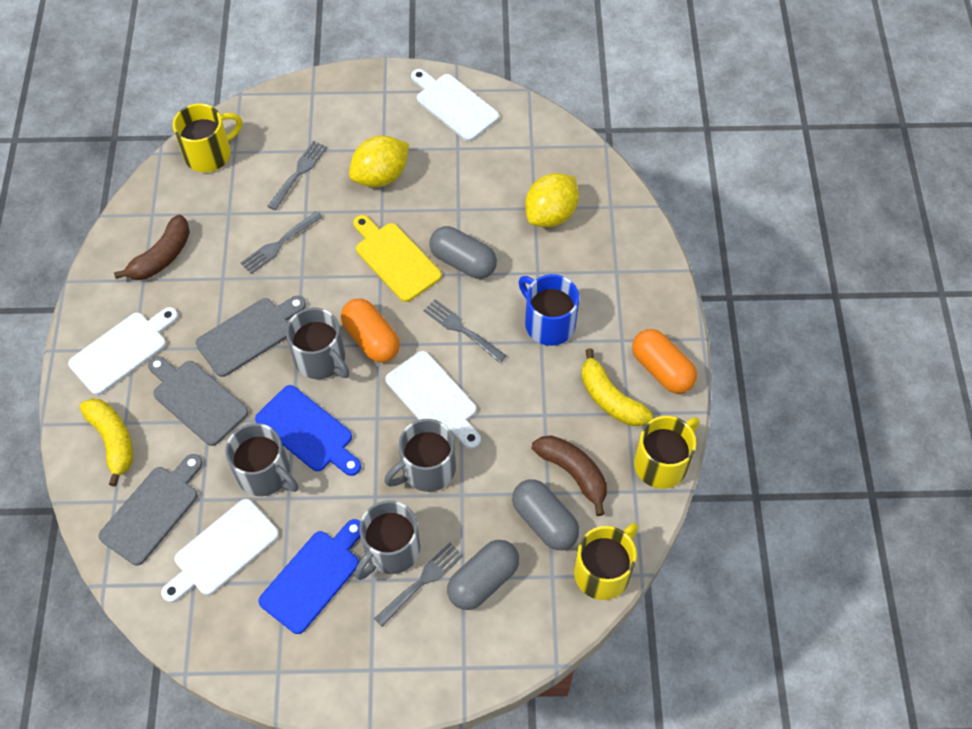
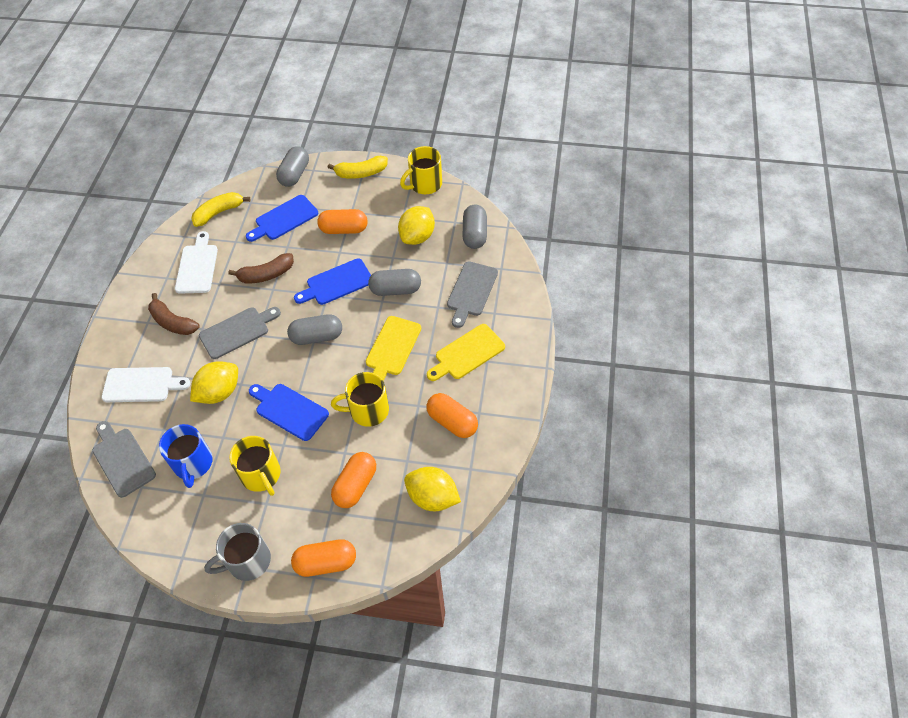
blue cutting board: 2 -> 3
grey capsule: 3 -> 4
grey fork: 4 -> 0
grey mug: 4 -> 1
orange capsule: 2 -> 4
white cutting board: 4 -> 2
yellow cutting board: 1 -> 2
yellow lemon: 2 -> 3

